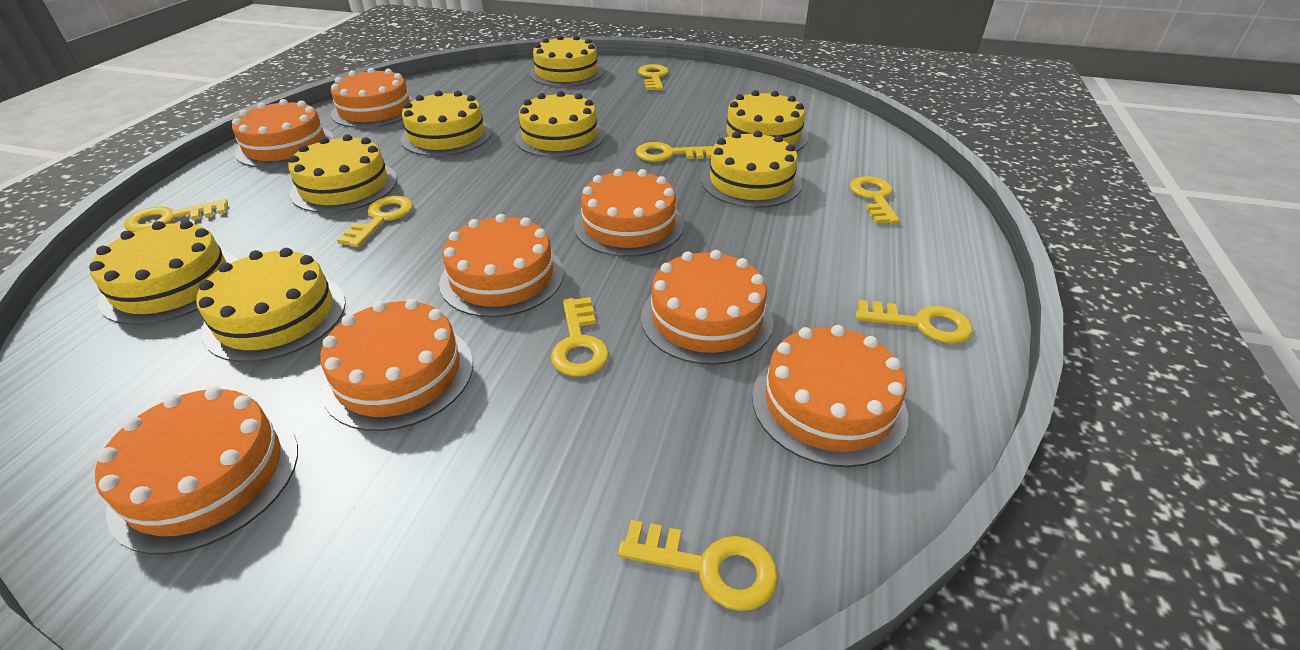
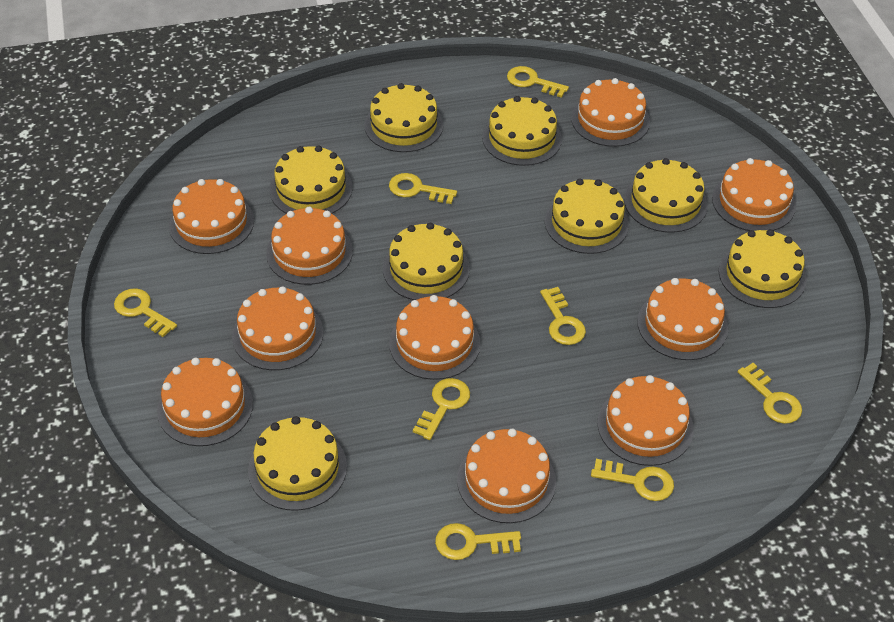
orange cake: 8 -> 10

